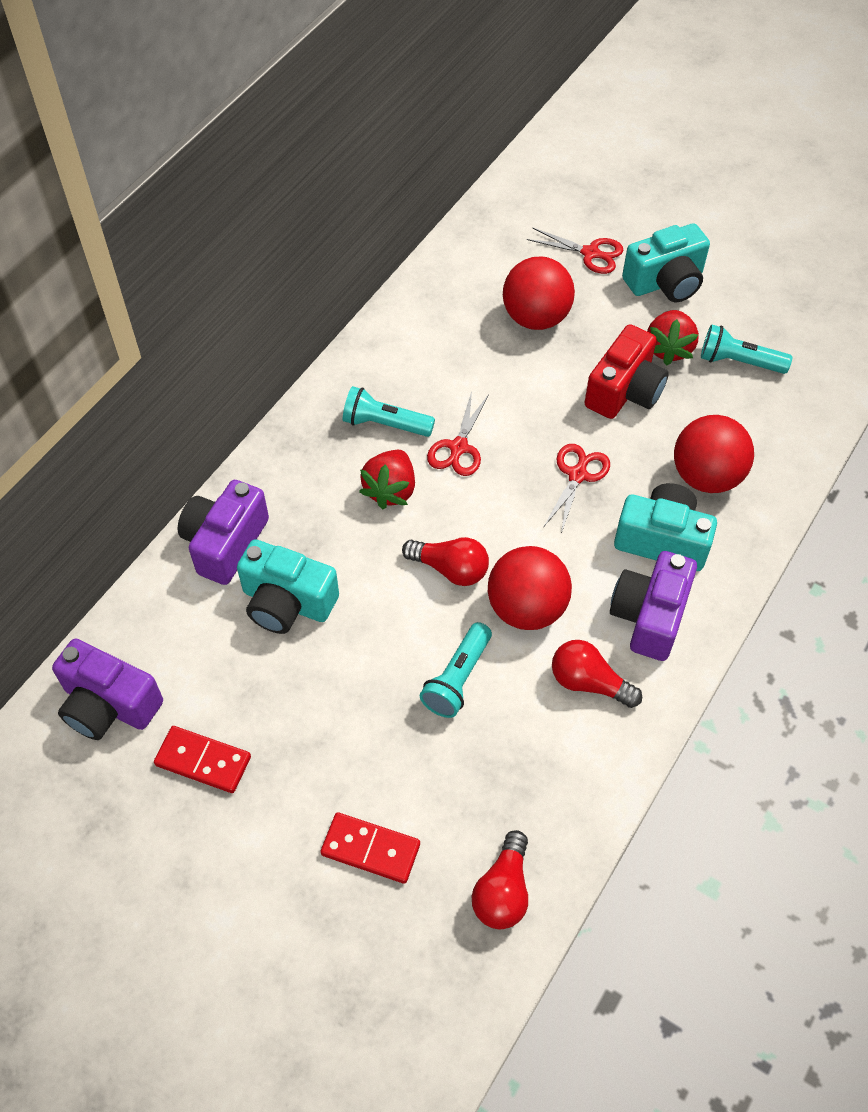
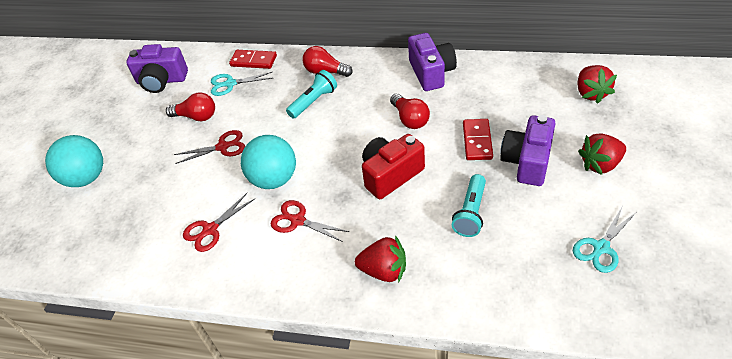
red ball: 3 -> 0
red strawberry: 2 -> 3
turquoise ball: 0 -> 2
turquoise camera: 3 -> 0
turquoise flashlight: 3 -> 2
turquoise scissors: 0 -> 2

